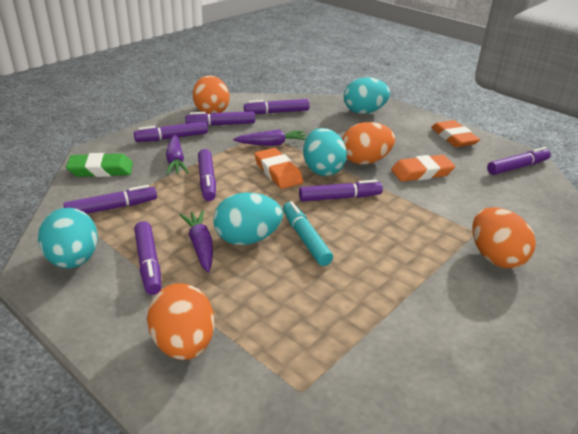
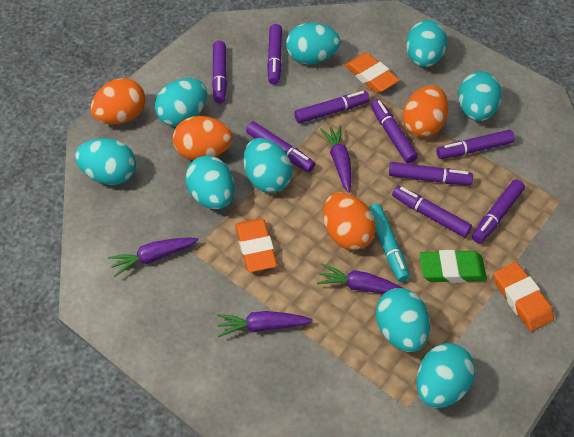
purple carrot: 3 -> 4
purple marker: 8 -> 9
turquoise egg: 4 -> 9

